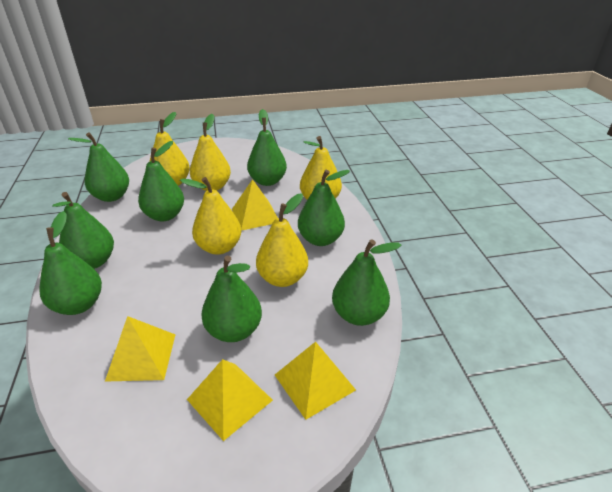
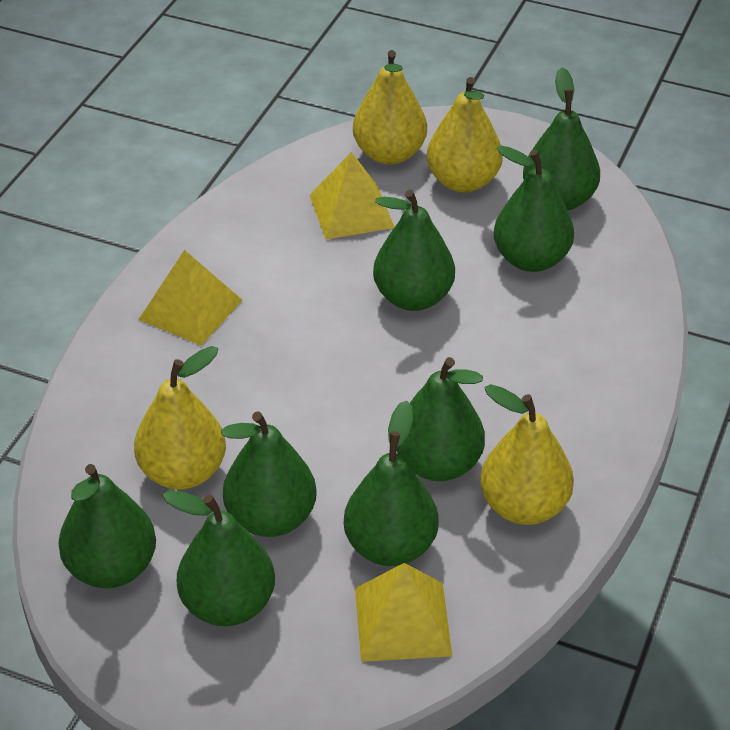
yellow pear: 5 -> 4
yellow pyramid: 4 -> 3

